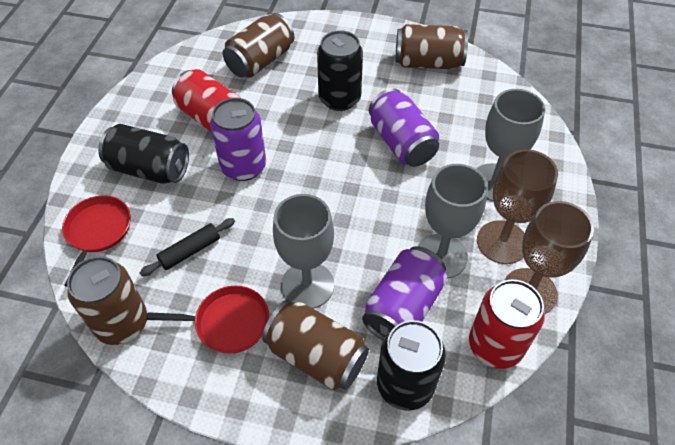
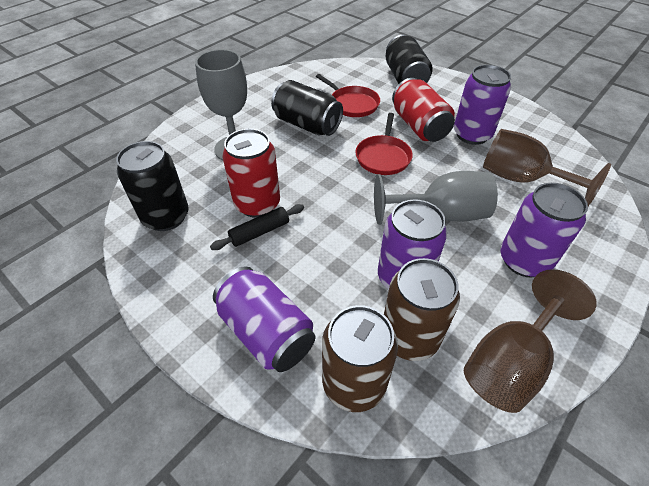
brown can: 4 -> 2
grey goblet: 3 -> 2
purple can: 3 -> 4

